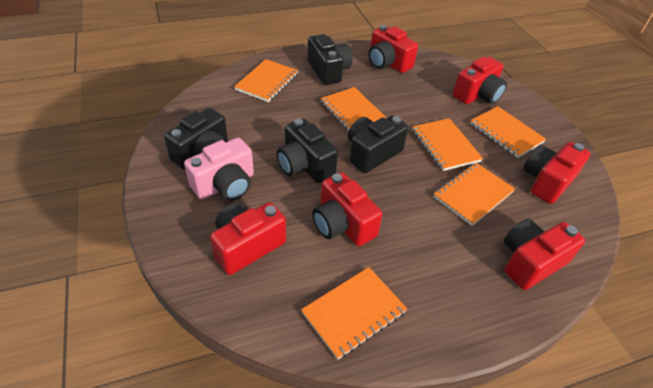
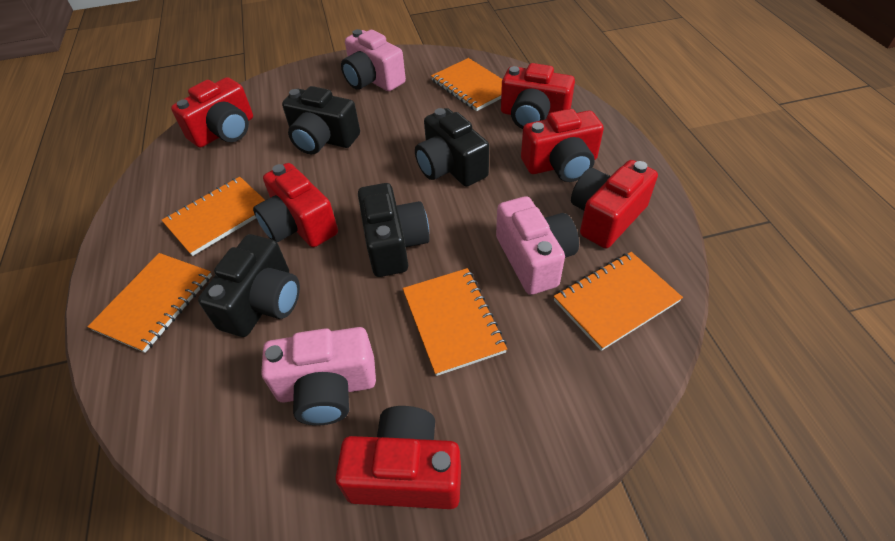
orange notebook: 6 -> 5
pink camera: 1 -> 3

